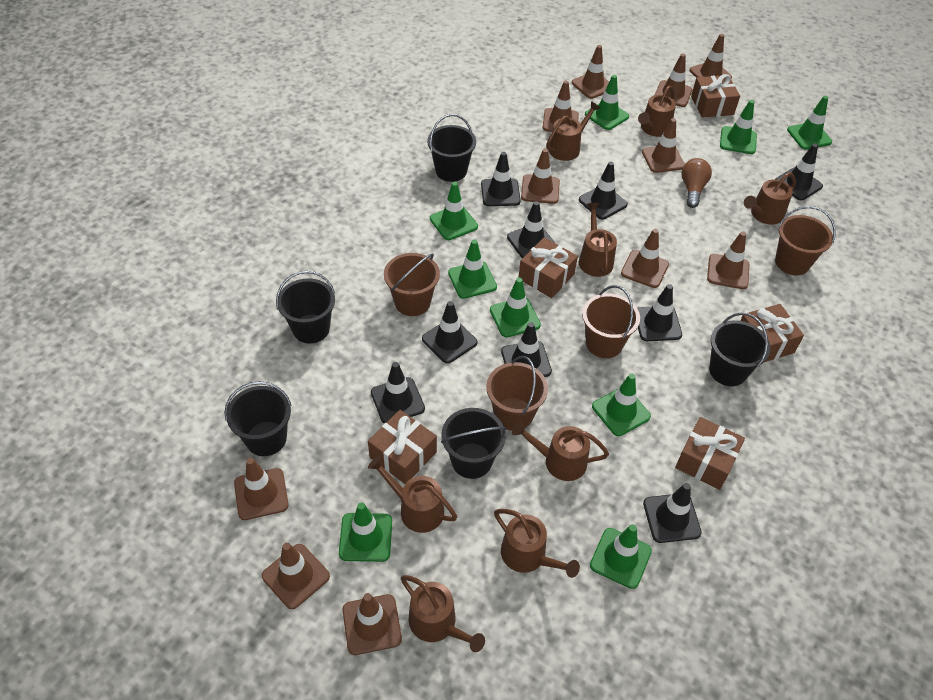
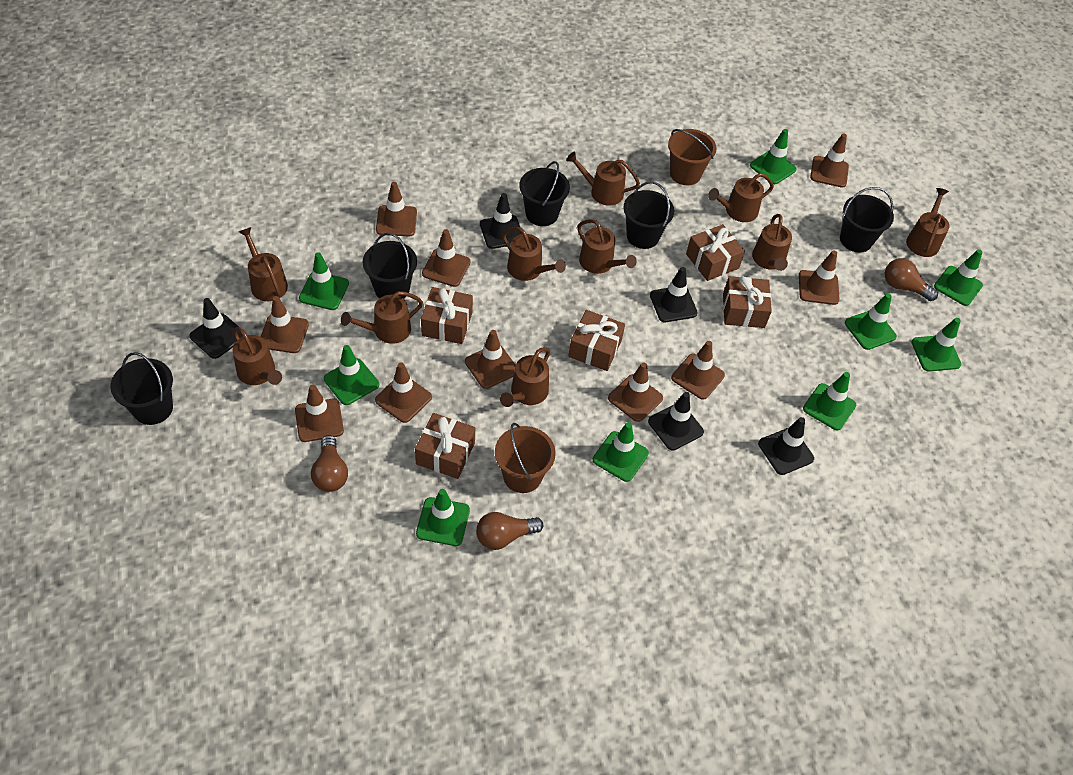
black traffic cone: 9 -> 5
brown bucket: 4 -> 2
brown light bulb: 1 -> 3
brown traffic cone: 11 -> 10
brown watering can: 8 -> 10

